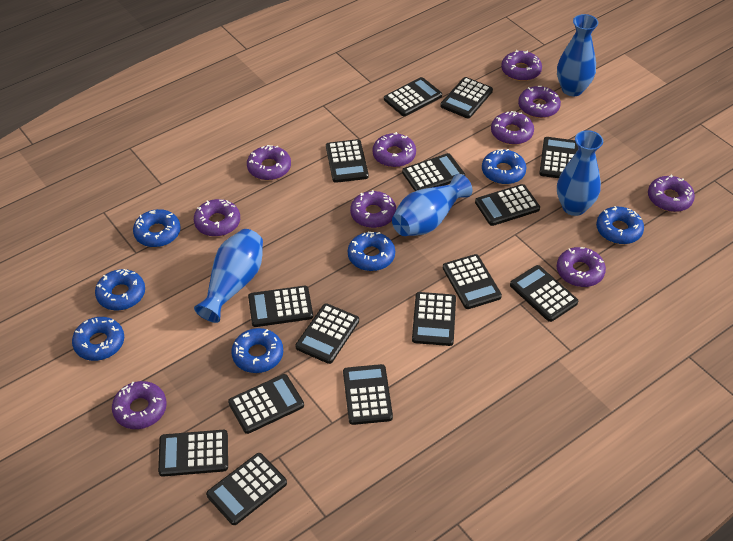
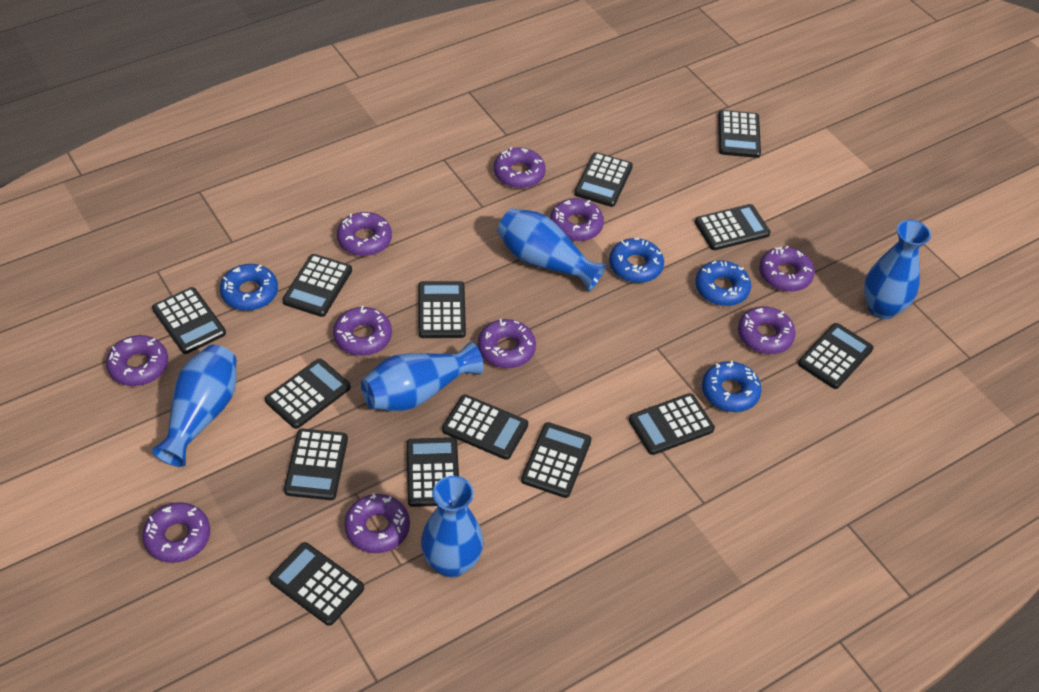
black calculator: 15 -> 14
blue donut: 7 -> 4
blue vase: 4 -> 5

